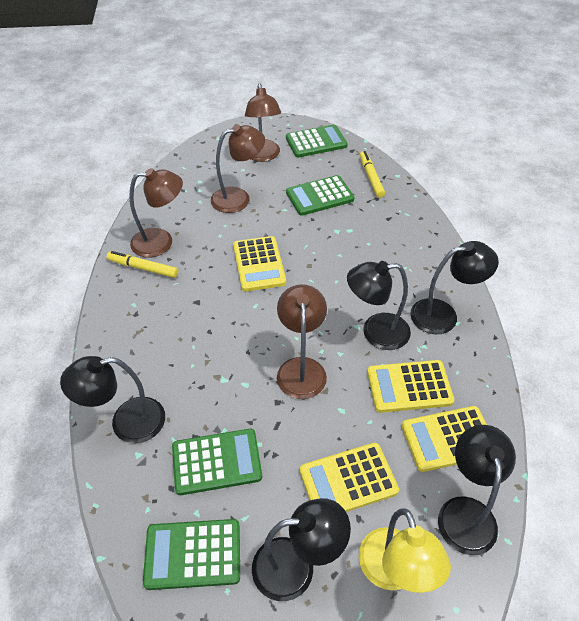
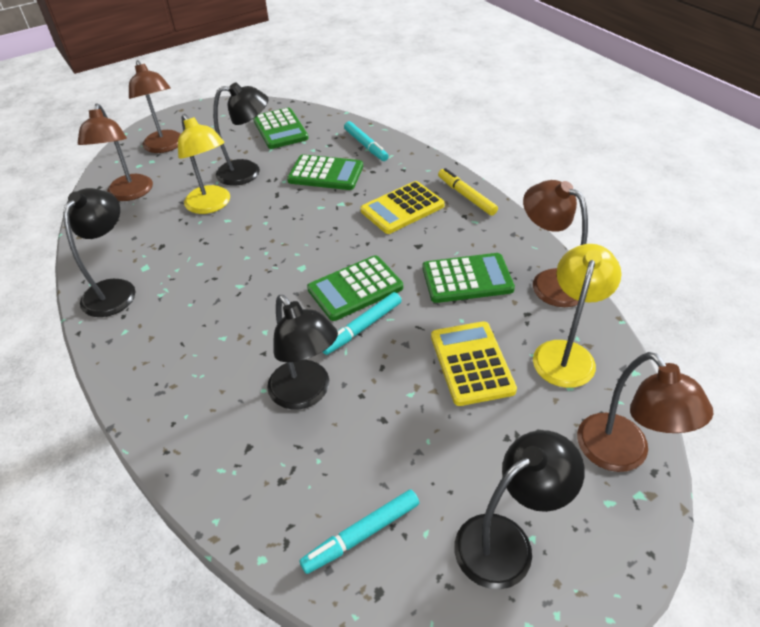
black lamp: 5 -> 4
turquoise marker: 0 -> 3
yellow calculator: 4 -> 2
yellow lamp: 1 -> 2
yellow marker: 2 -> 1

